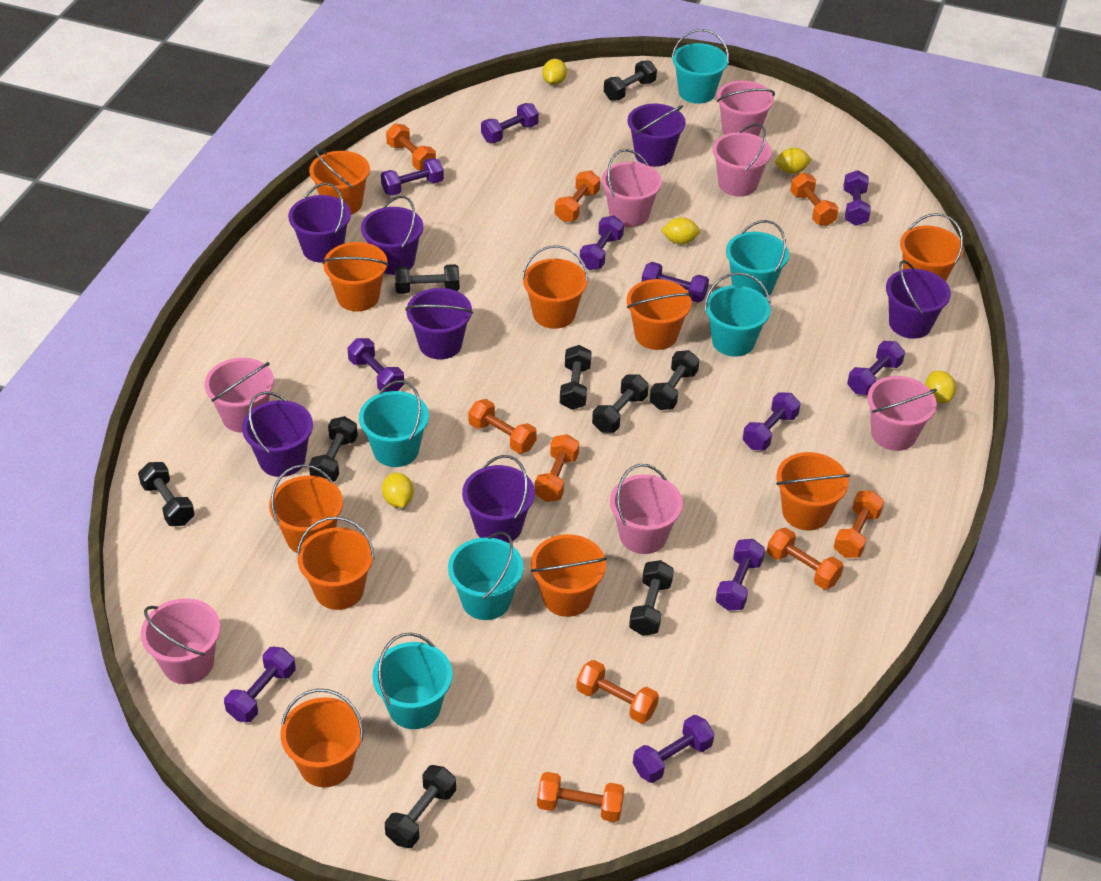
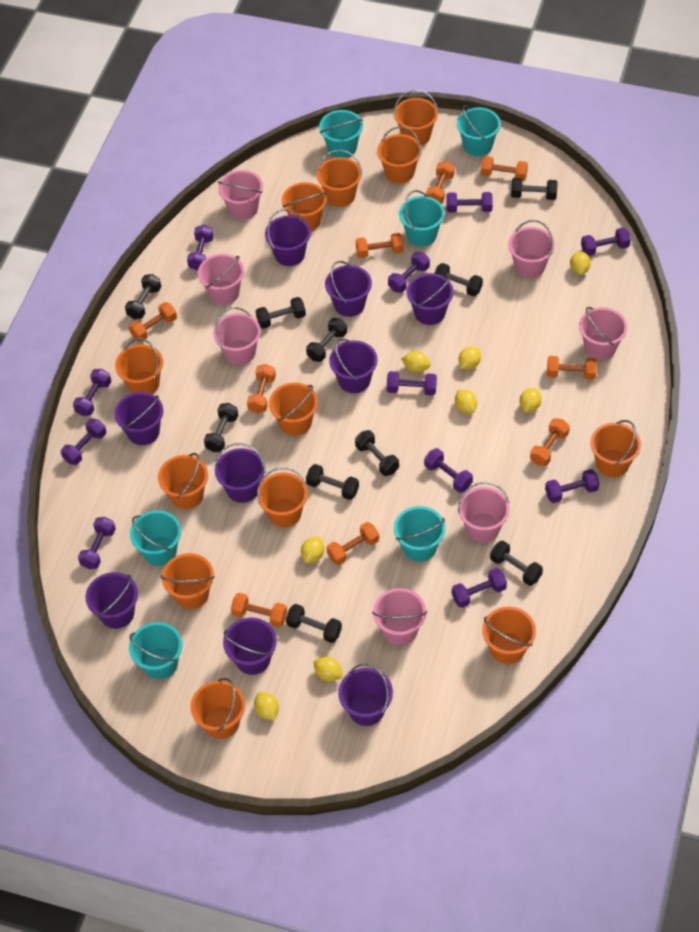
black dumbbell: 9 -> 10
orange bucket: 10 -> 12
purple bucket: 7 -> 9
yellow lemon: 5 -> 8

